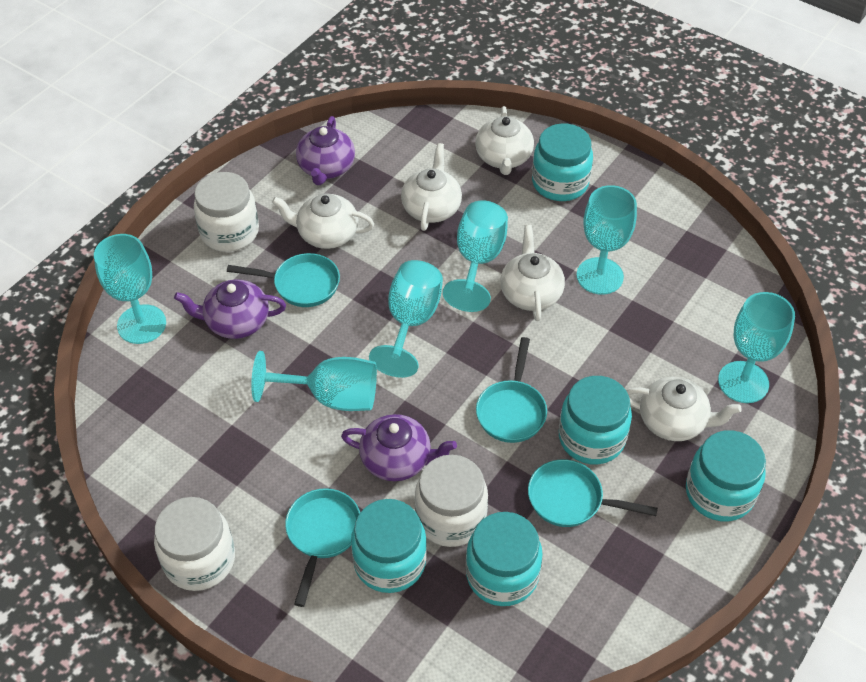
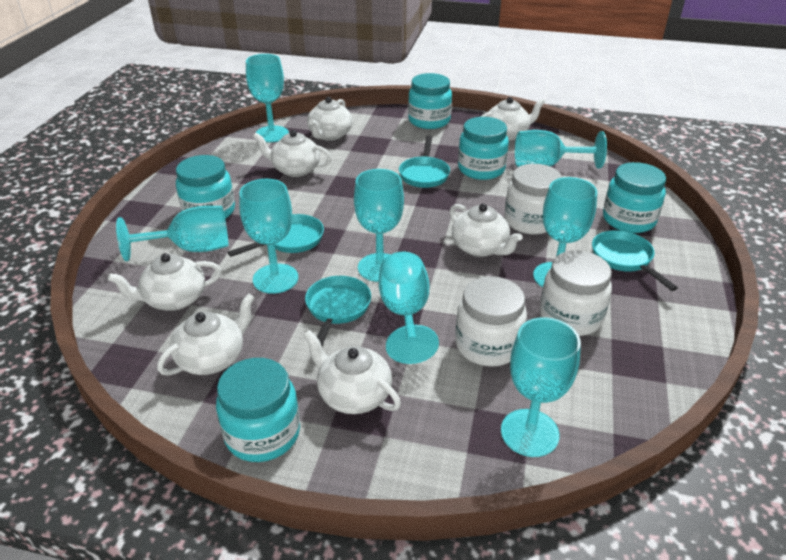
purple teapot: 3 -> 0
turquoise goblet: 6 -> 8
white teapot: 5 -> 7

